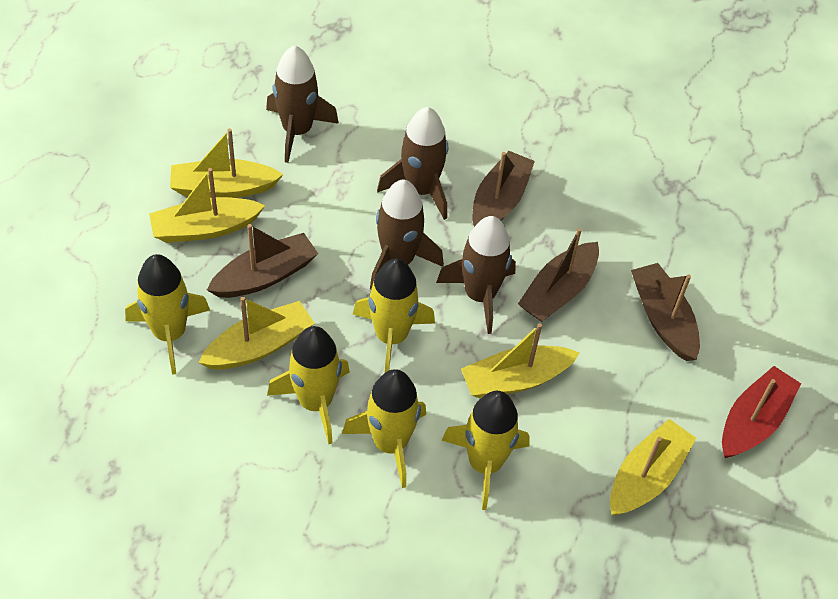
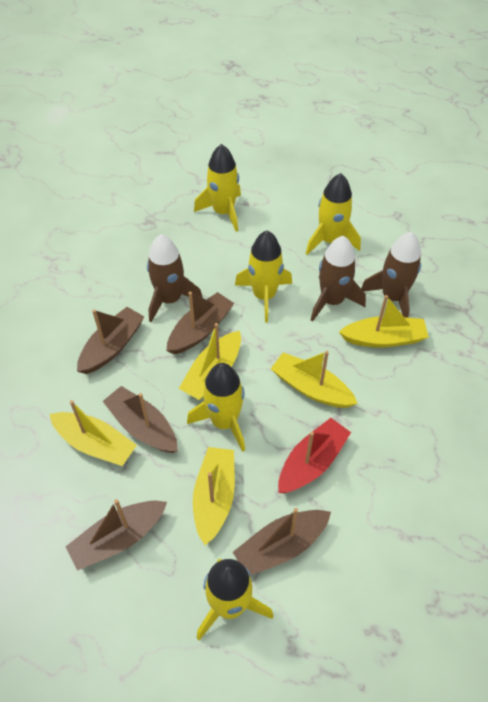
brown boat: 4 -> 5
brown rocket: 4 -> 3

